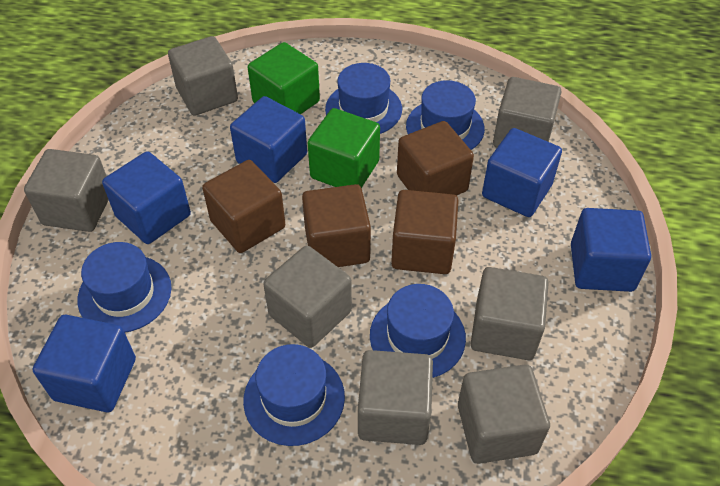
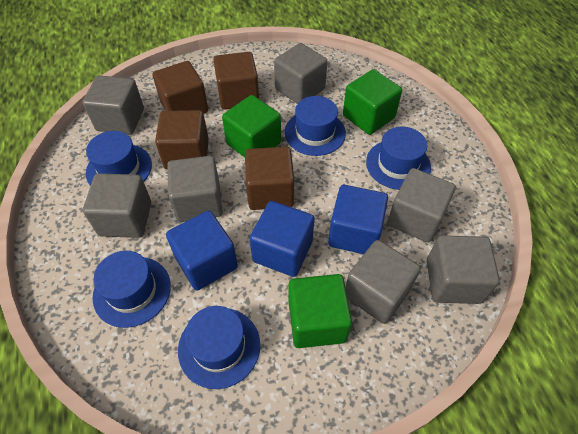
blue cube: 5 -> 3
green cube: 2 -> 3

